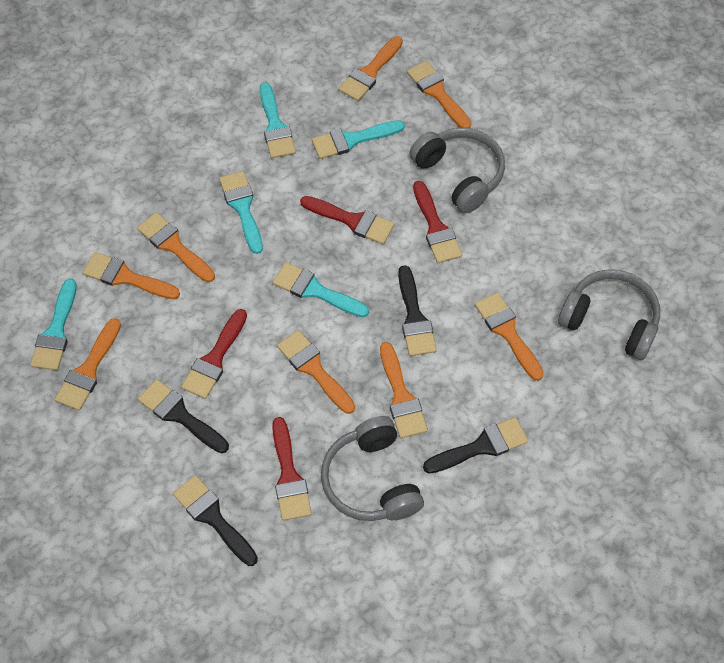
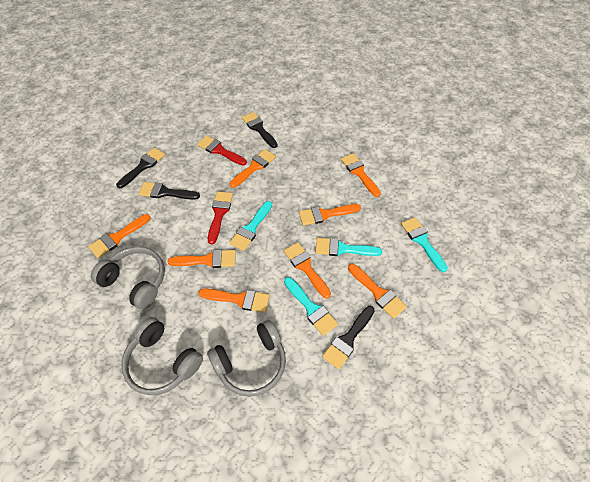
red brush: 4 -> 2
turquoise brush: 5 -> 4

